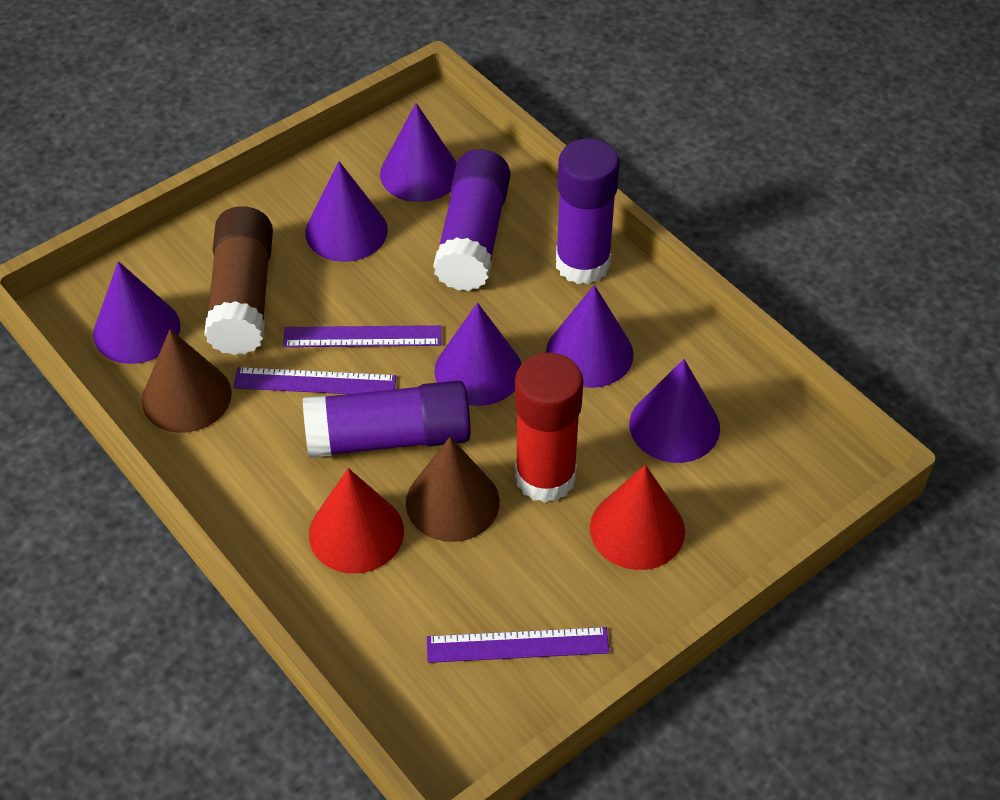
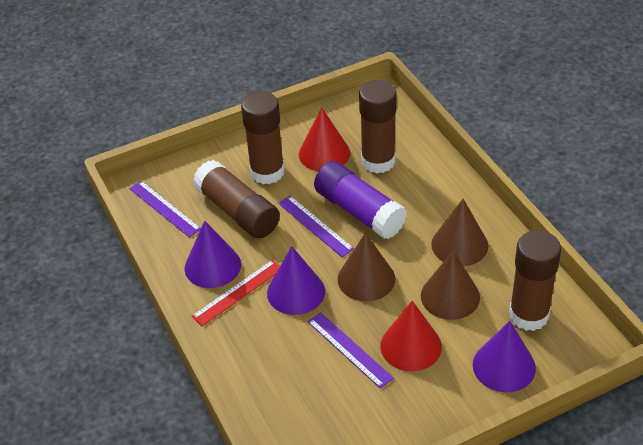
brown cone: 2 -> 3
brown glue stick: 1 -> 4
purple cone: 6 -> 3
purple glue stick: 3 -> 1
red glue stick: 1 -> 0
red ruler: 0 -> 1

